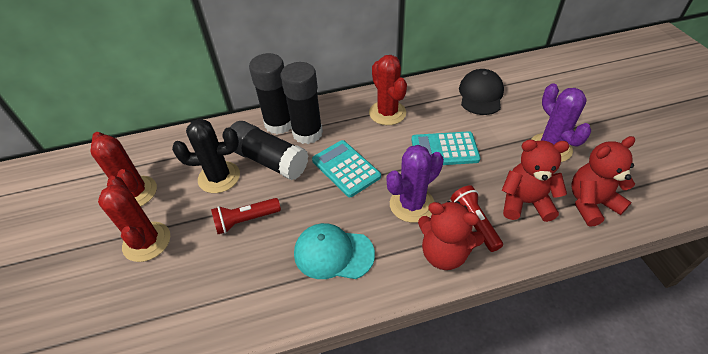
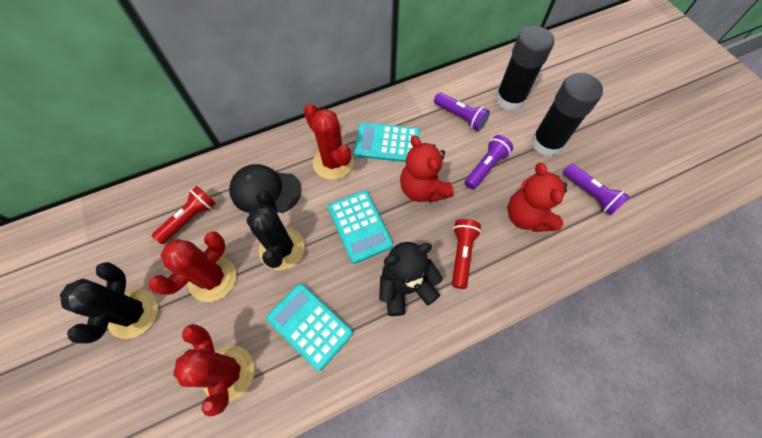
black cactus: 1 -> 2
black glue stick: 3 -> 2
black teddy bear: 0 -> 1
purple cactus: 2 -> 0
purple flashlight: 0 -> 3
red teddy bear: 3 -> 2
turquoise calculator: 2 -> 3
turquoise cap: 1 -> 0

